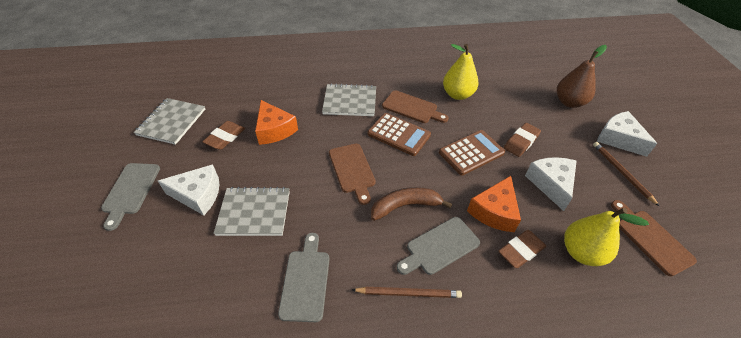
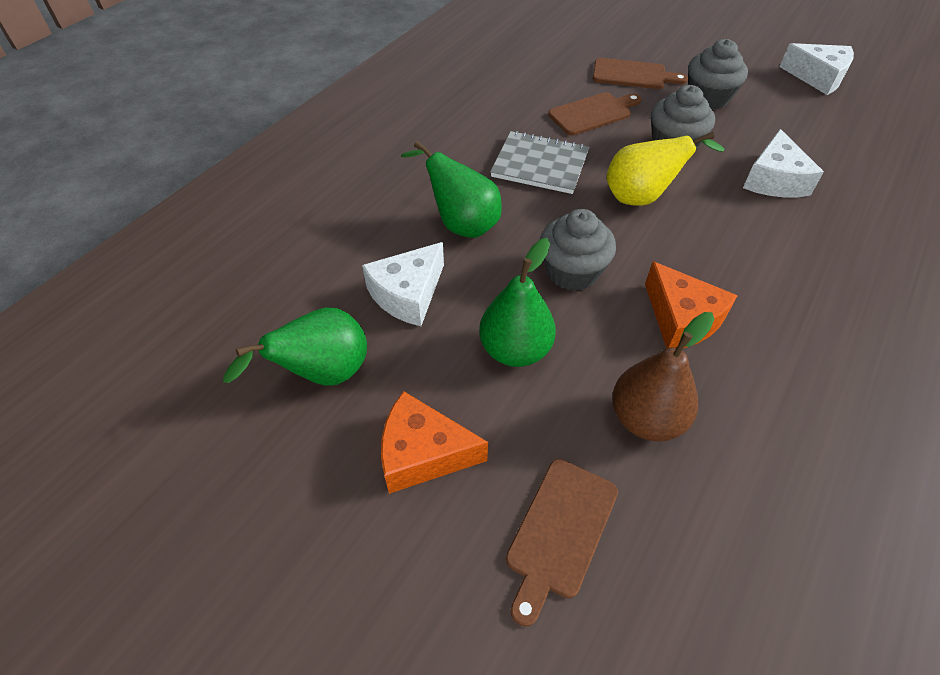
brown banana: 1 -> 0
brown calculator: 2 -> 0
brown eraser: 3 -> 0
brown pencil: 2 -> 0
green pear: 0 -> 3
grey cupcake: 0 -> 3
grey cutting board: 3 -> 0
grey notebook: 3 -> 1
yellow pear: 2 -> 1

